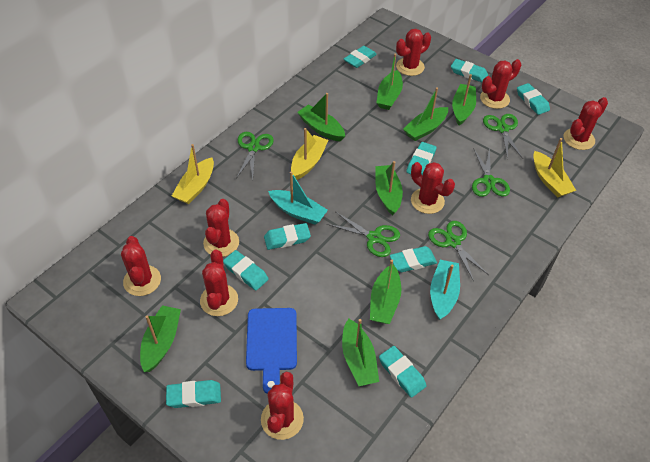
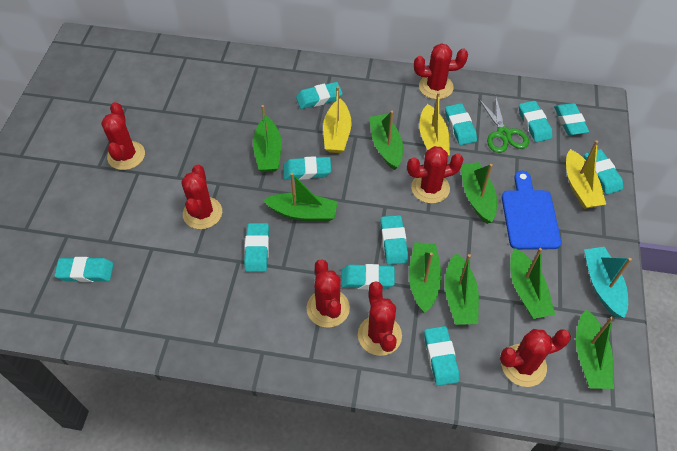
green scissors: 5 -> 1
red cactus: 8 -> 7
turquoise boat: 2 -> 1
turquoise eraser: 9 -> 11

